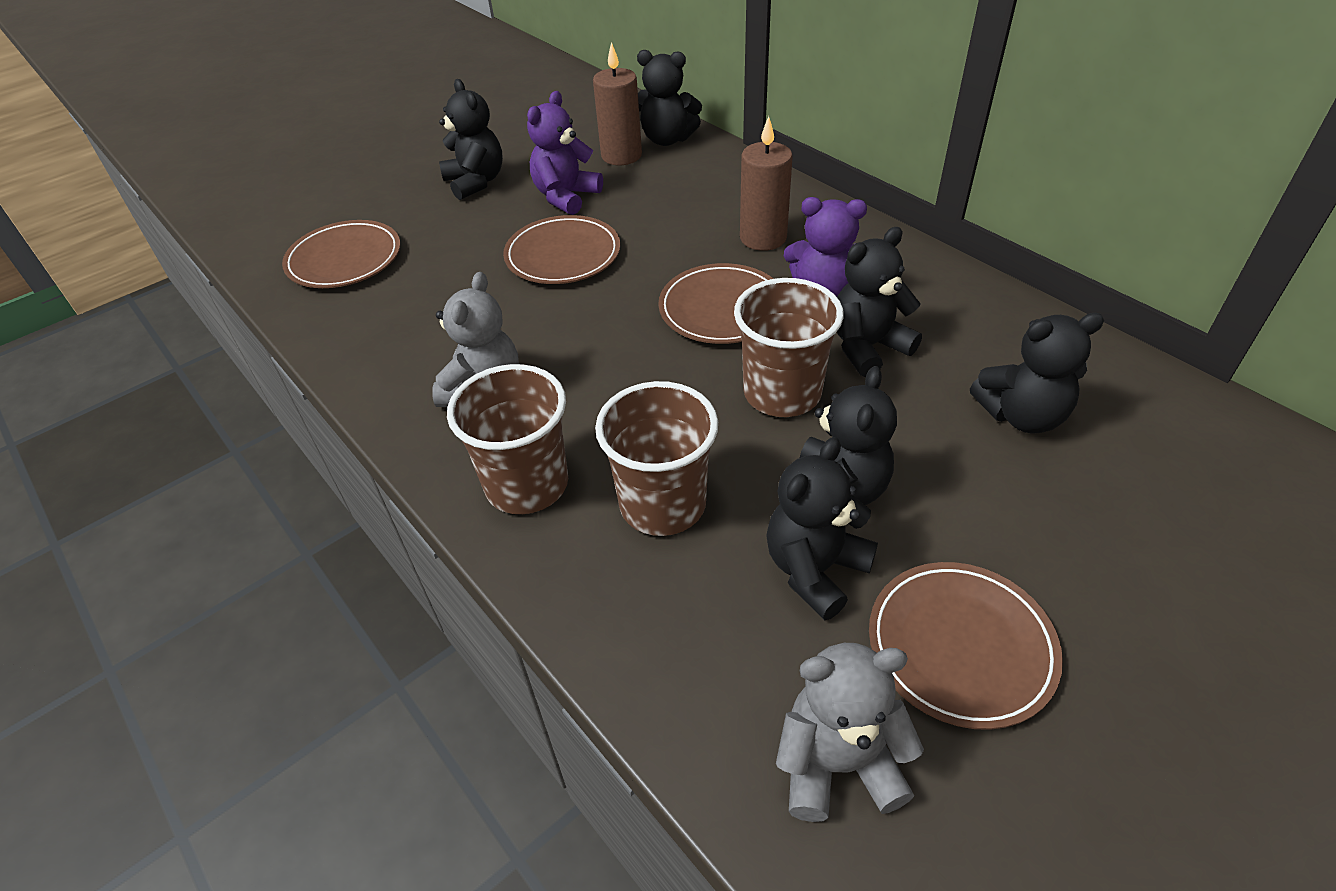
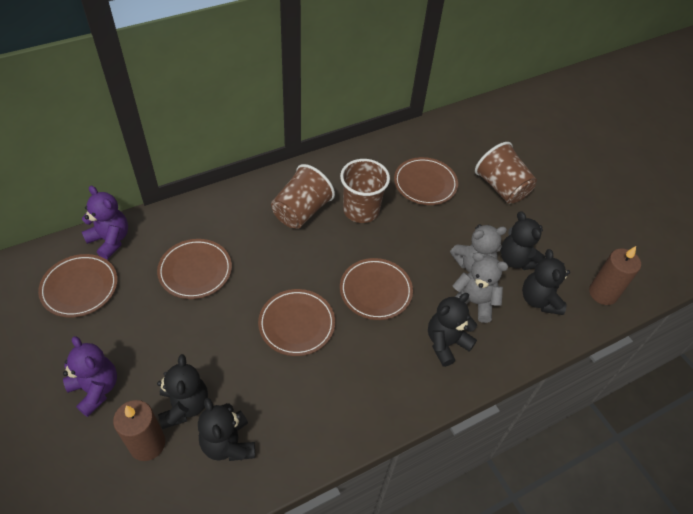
black teddy bear: 6 -> 5
brown plate: 4 -> 5

